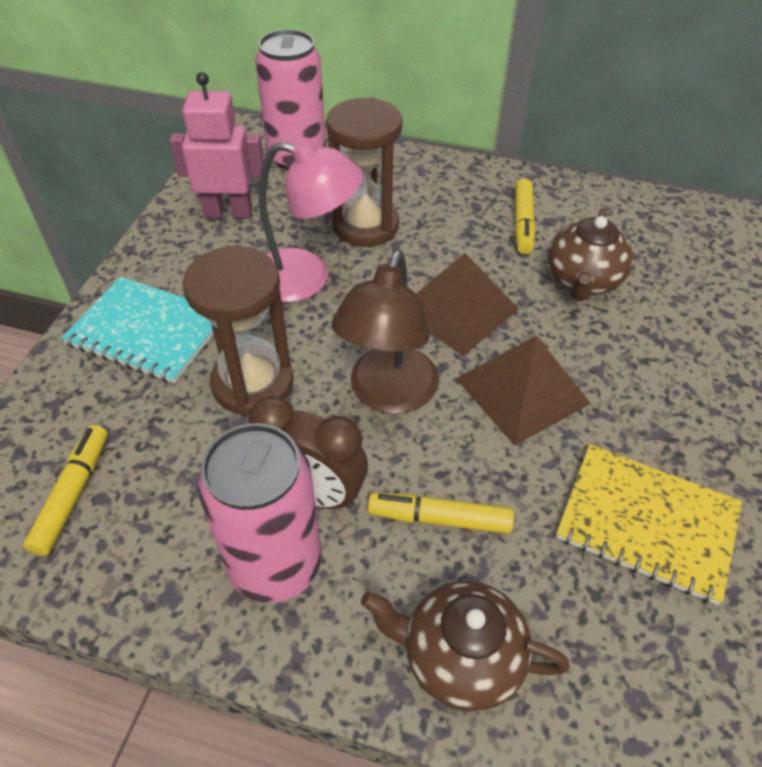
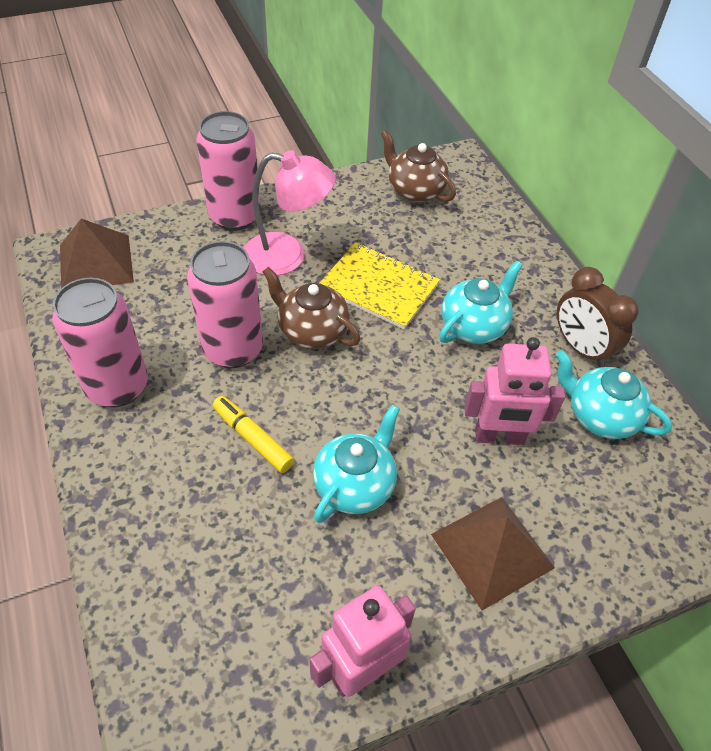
brown hourglass: 2 -> 0
brown lamp: 1 -> 0
pink can: 2 -> 3
pink robot: 1 -> 2
turquoise notebook: 1 -> 0
turquoise teapot: 0 -> 3
yellow marker: 3 -> 1

